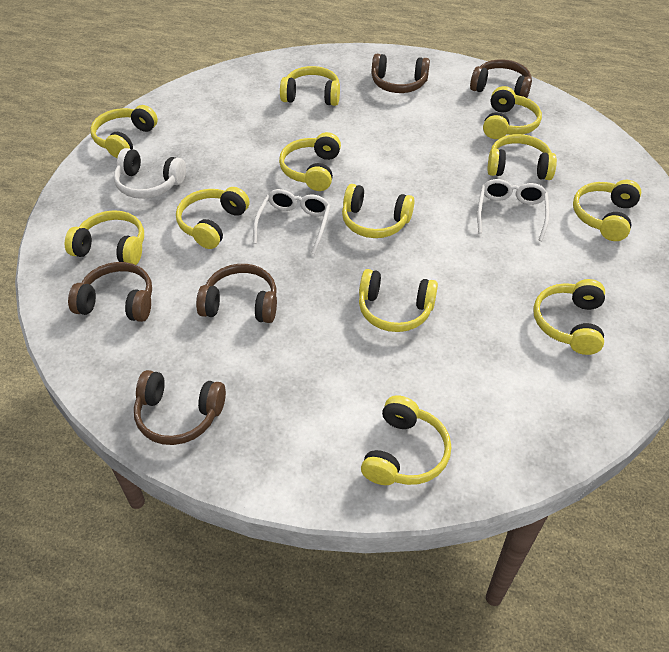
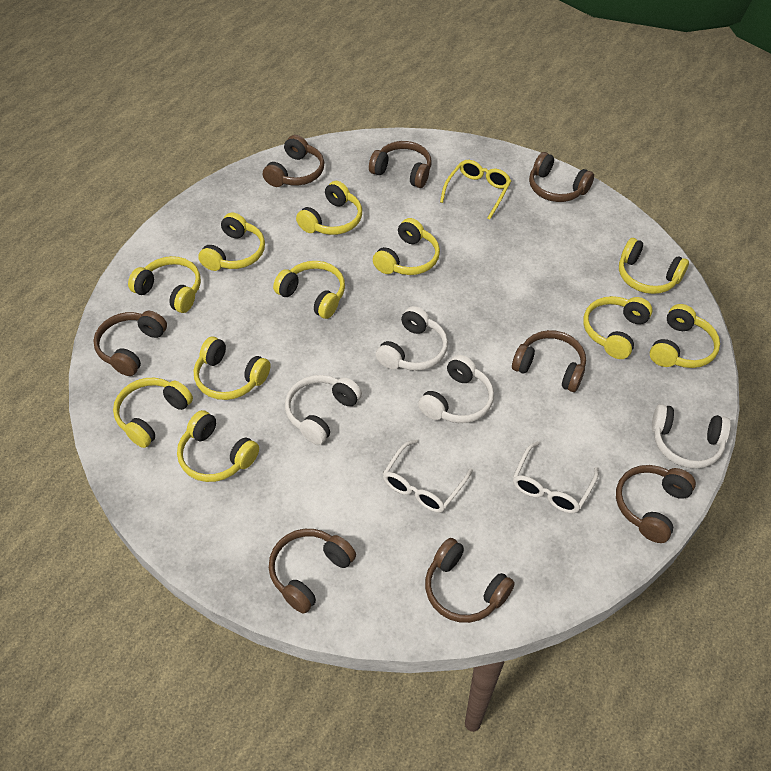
brown headphones: 5 -> 8
white headphones: 1 -> 4
yellow glasses: 0 -> 1
yellow headphones: 12 -> 11

